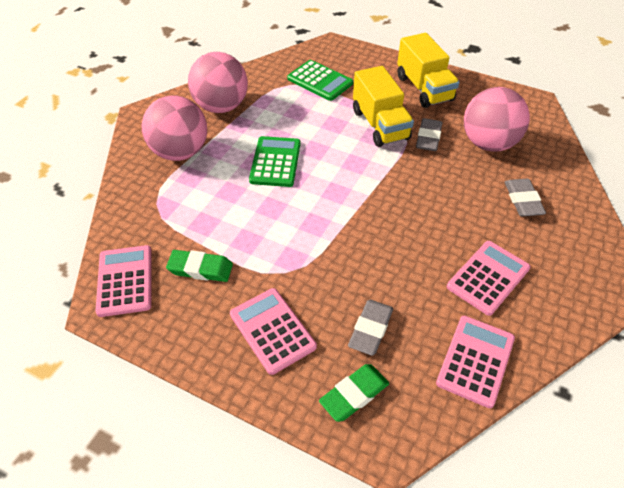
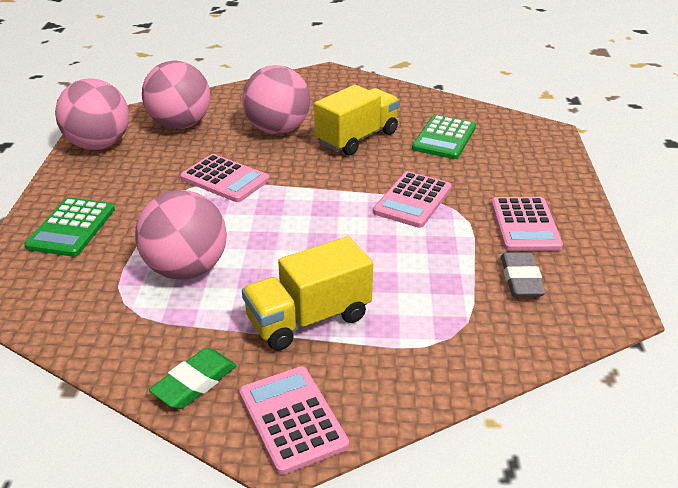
green eraser: 2 -> 1
grey eraser: 3 -> 1
pink ball: 3 -> 4

